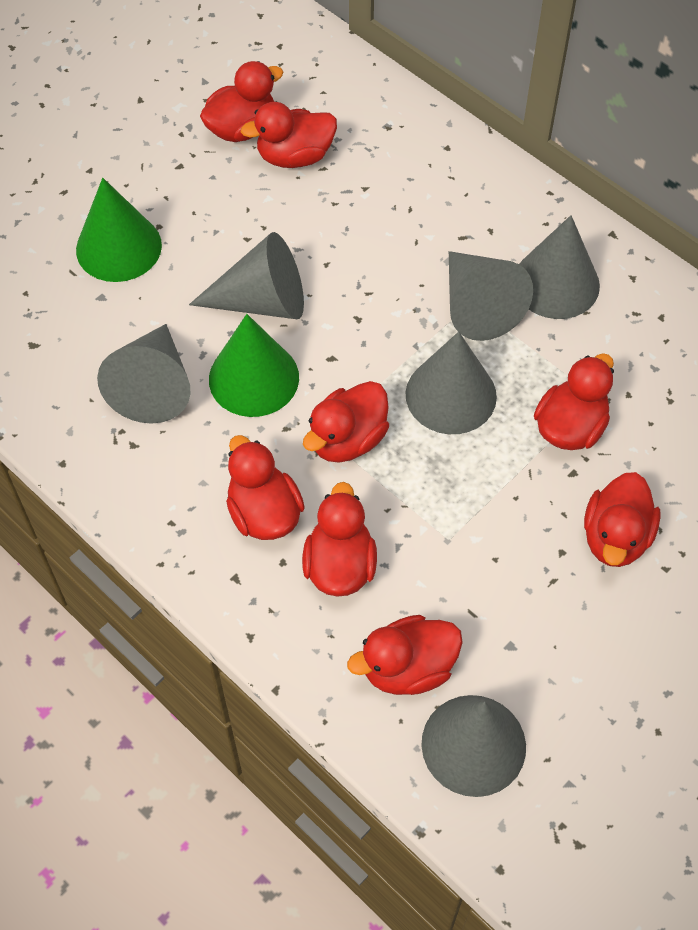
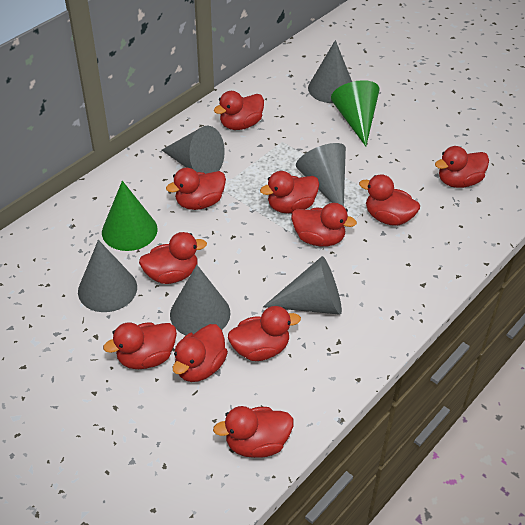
red duck: 8 -> 11

